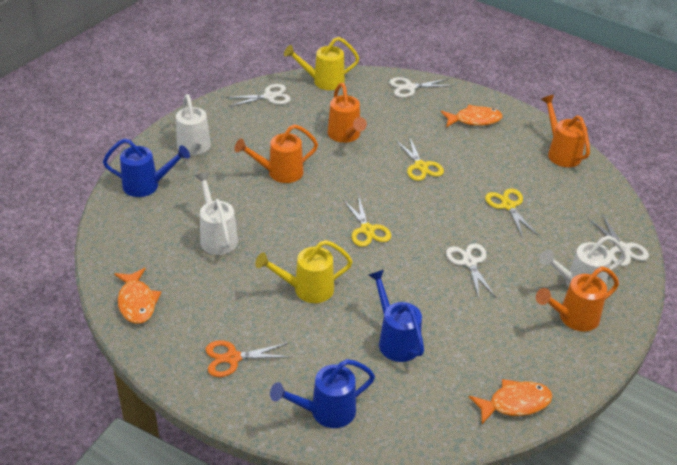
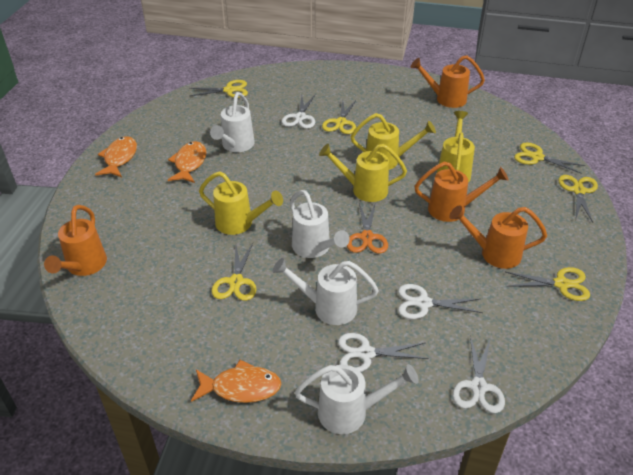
blue watering can: 3 -> 0
white watering can: 3 -> 4
yellow scissors: 3 -> 6
yellow watering can: 2 -> 4

